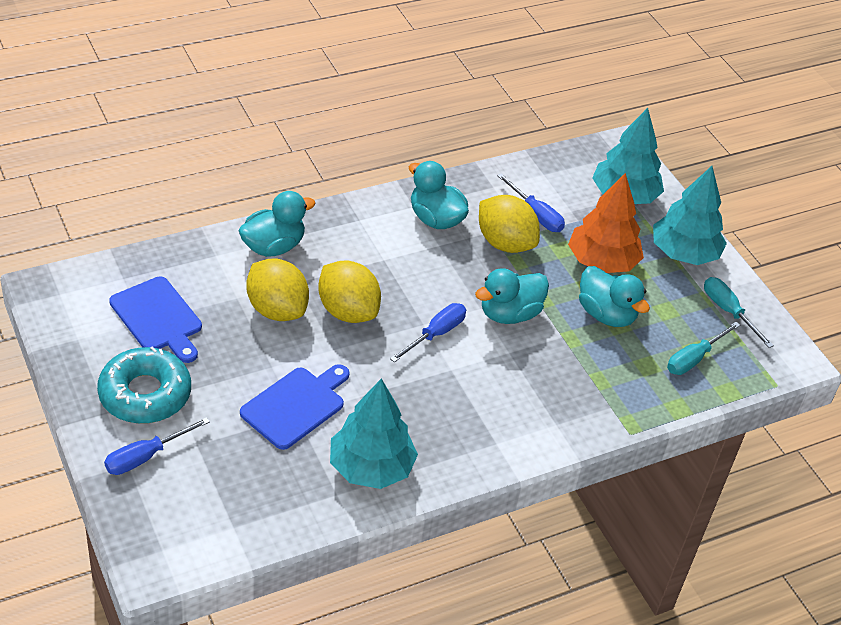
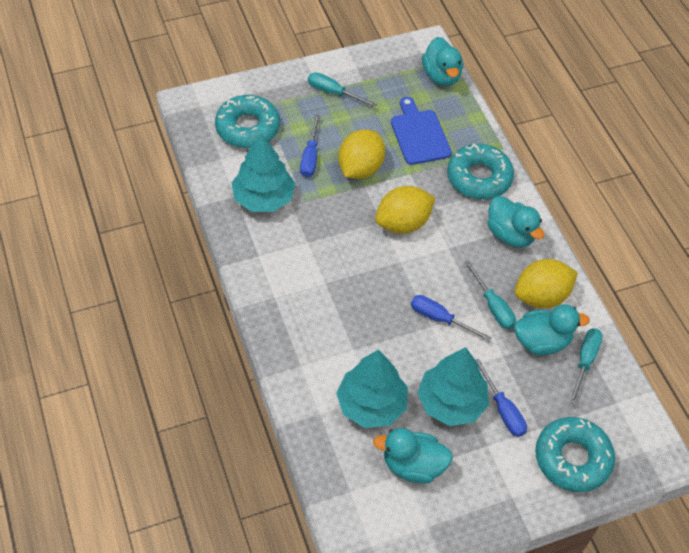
blue cutting board: 2 -> 1
orange tree: 1 -> 0
turquoise donut: 1 -> 3
turquoise screwdriver: 2 -> 3

